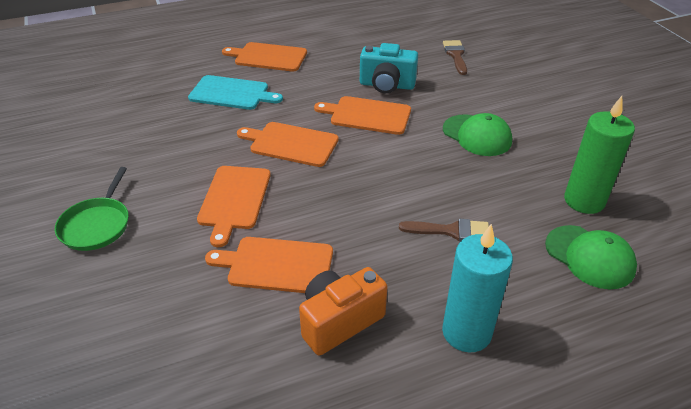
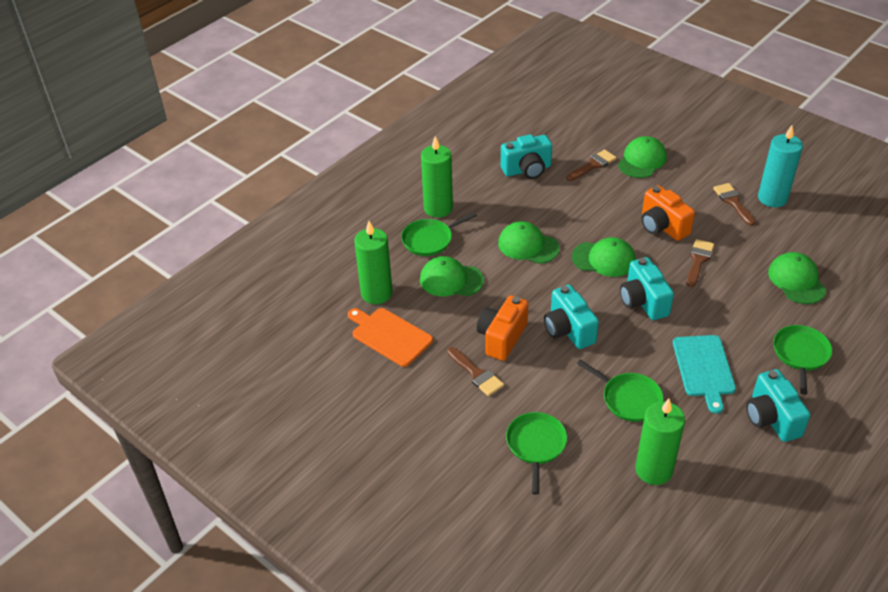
brown brush: 2 -> 4
green candle: 1 -> 3
green cap: 2 -> 5
green pan: 1 -> 4
orange camera: 1 -> 2
orange cutting board: 5 -> 1
turquoise camera: 1 -> 4

